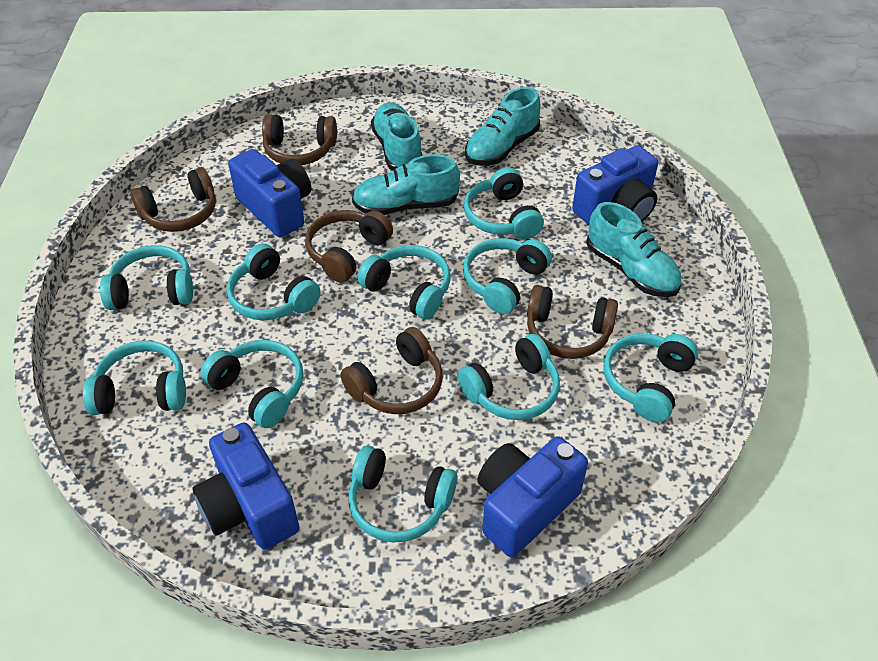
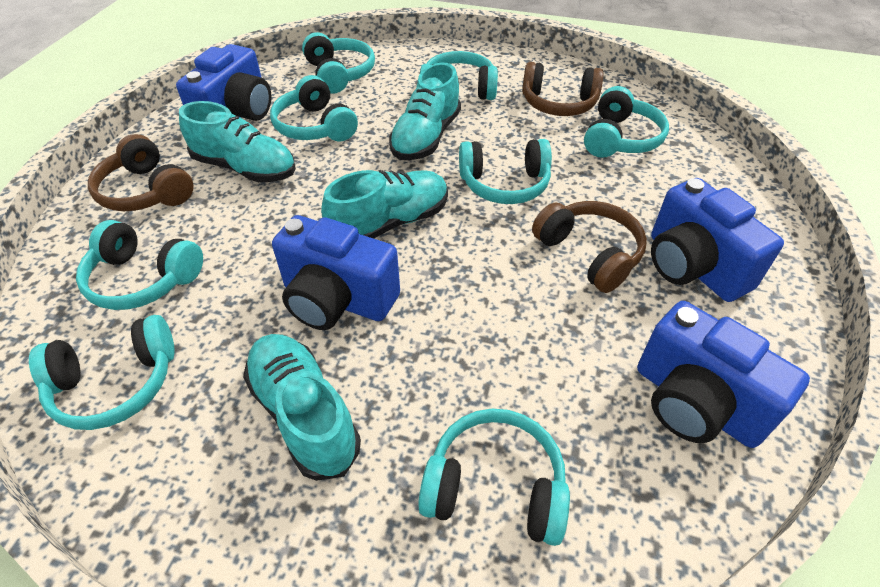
brown headphones: 5 -> 3
turquoise headphones: 10 -> 8

